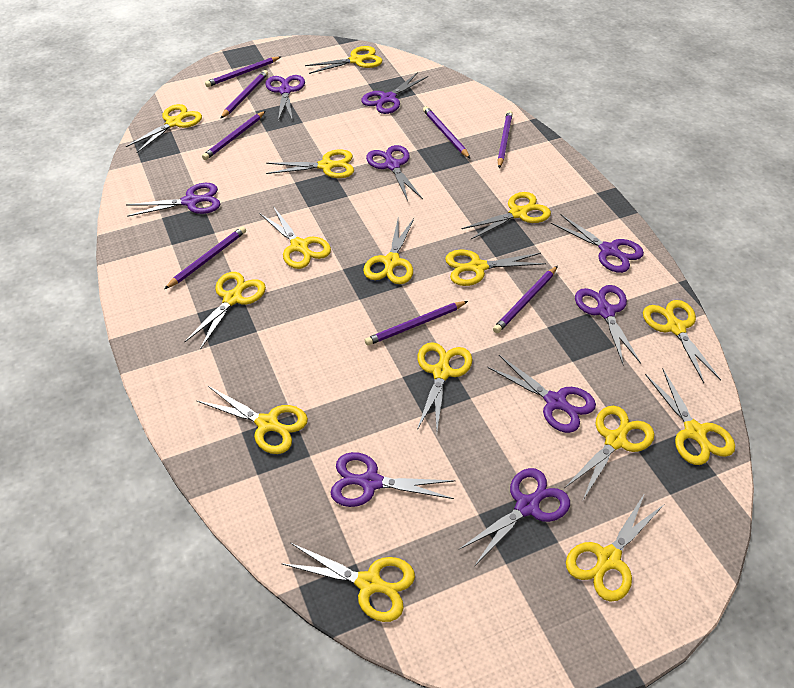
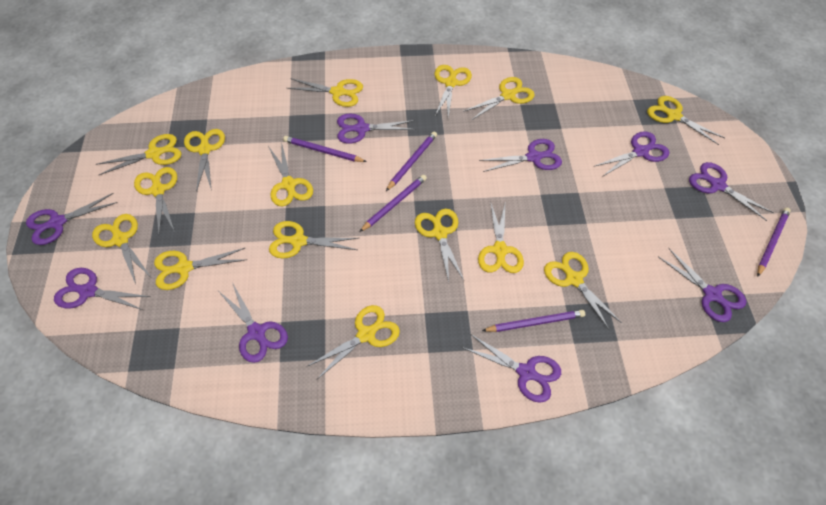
purple pencil: 8 -> 5

